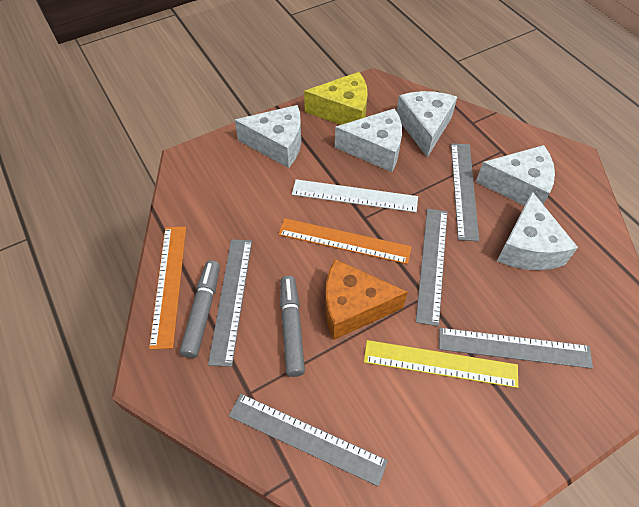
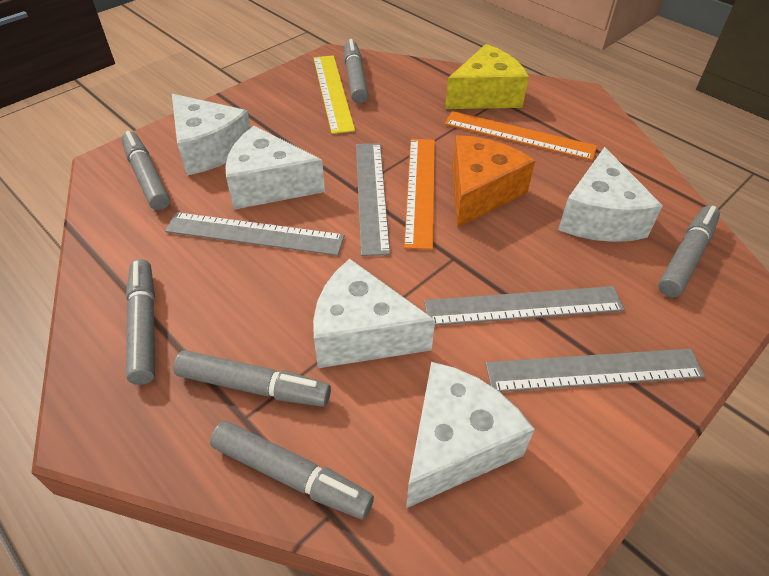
grey marker: 2 -> 6
grey ruler: 5 -> 4
white ruler: 1 -> 0

